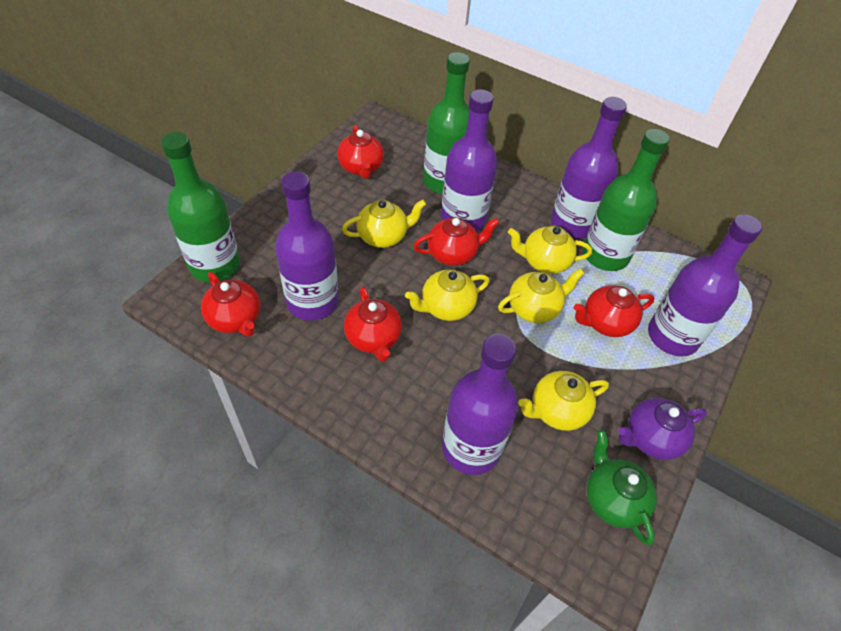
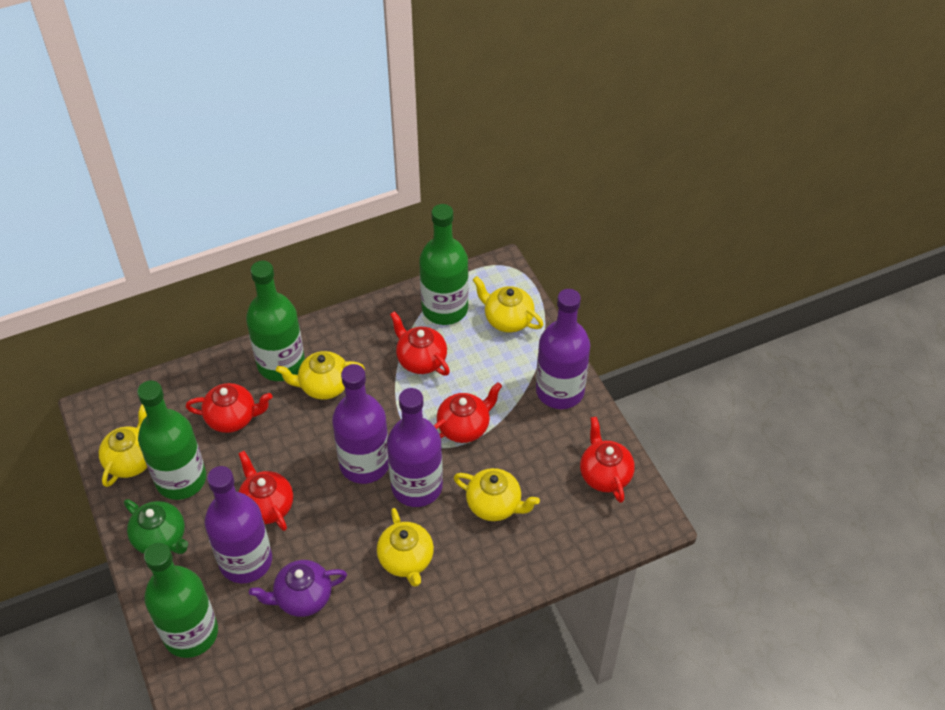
green bottle: 3 -> 4
purple bottle: 5 -> 4

